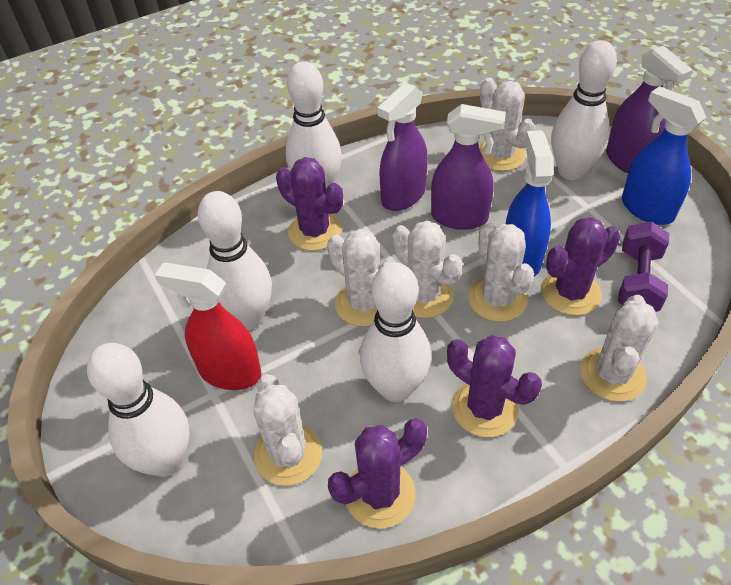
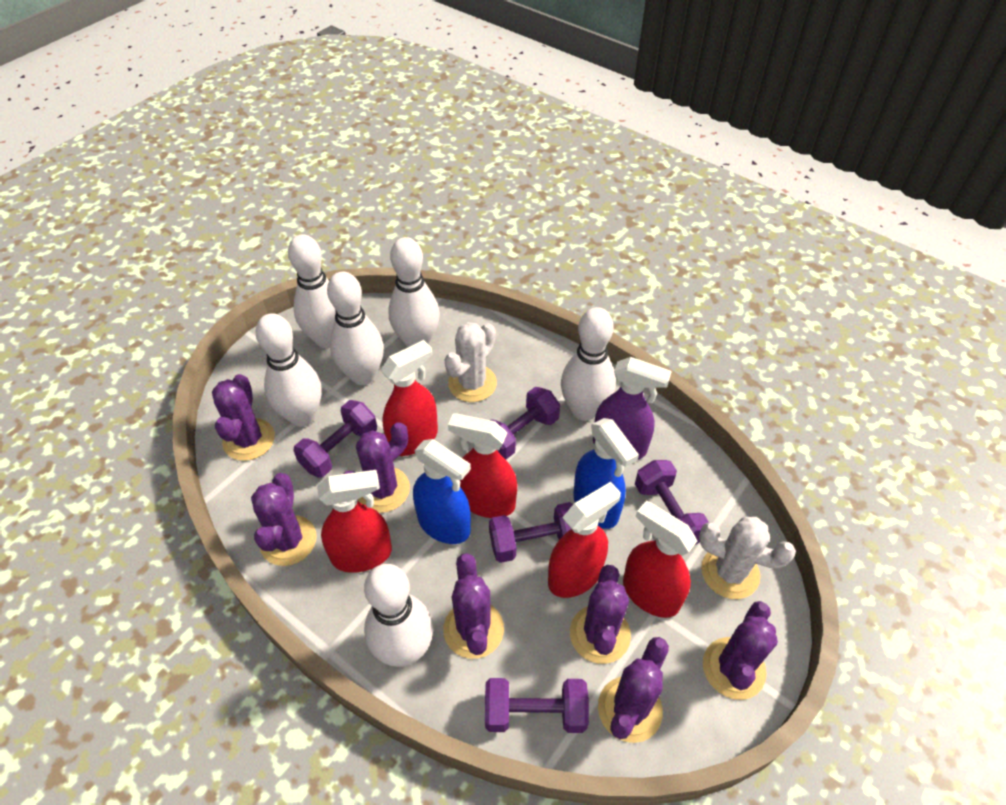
purple cactus: 4 -> 7
purple dumbbell: 1 -> 5
purple spray bottle: 3 -> 1
red spray bottle: 1 -> 5
white bowling pin: 5 -> 6
white cactus: 6 -> 2

